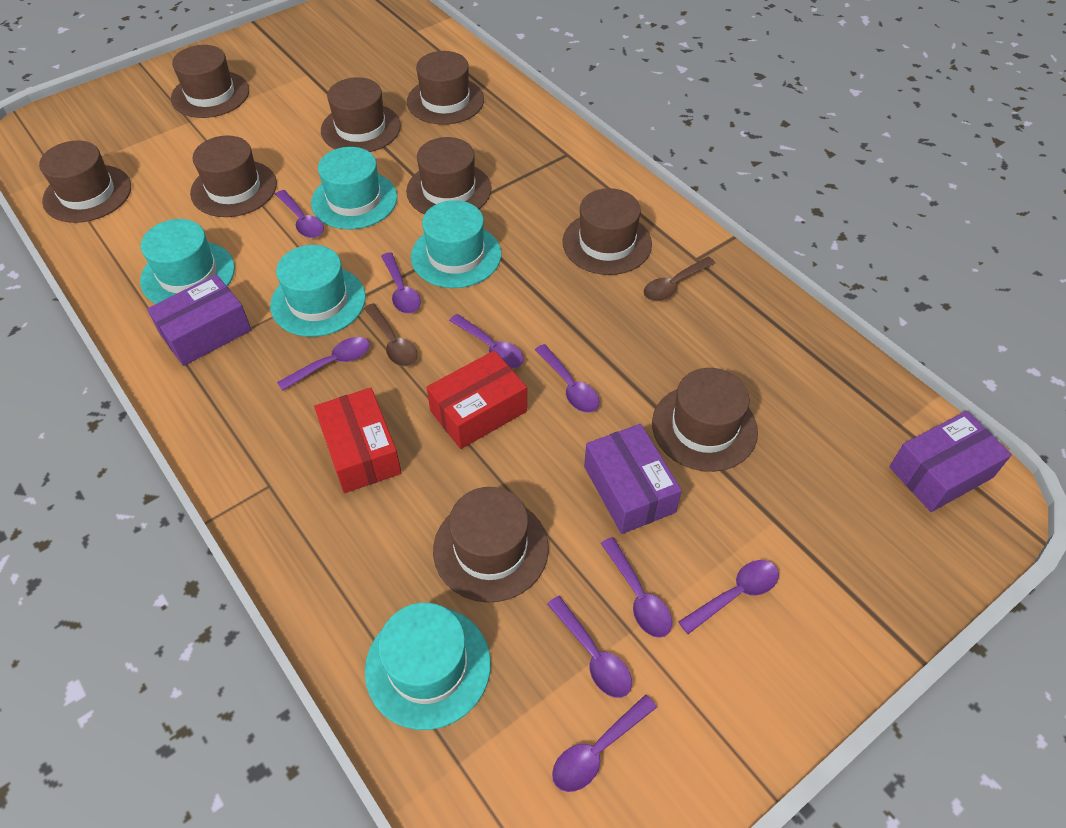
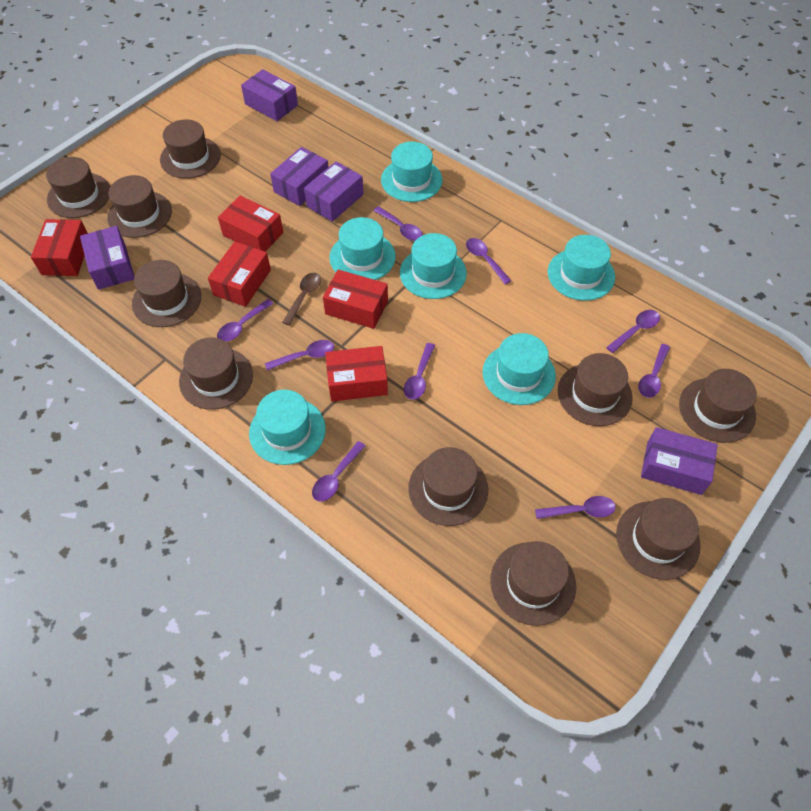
brown hat: 9 -> 10
brown spoon: 2 -> 1
purple box: 3 -> 5
red box: 2 -> 5
turquoise hat: 5 -> 6

